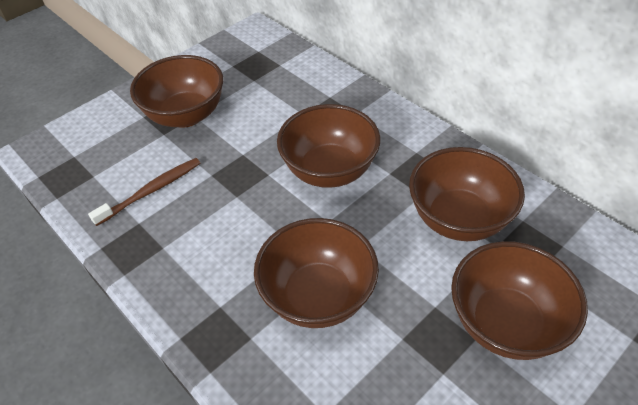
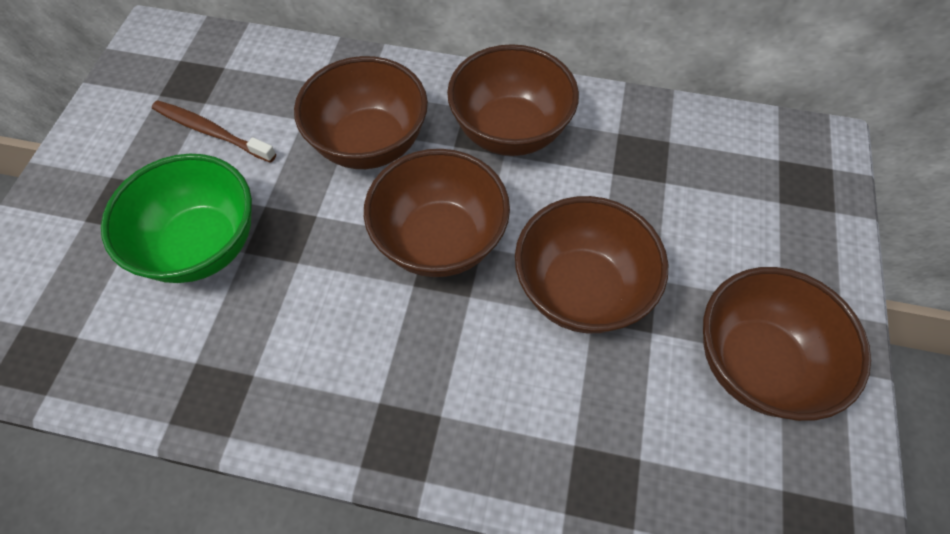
green bowl: 0 -> 1

